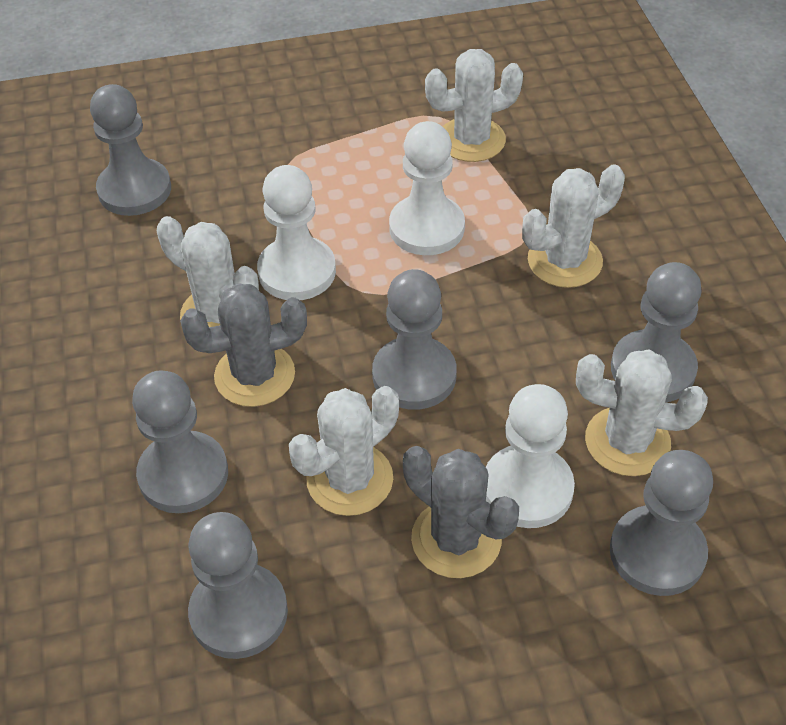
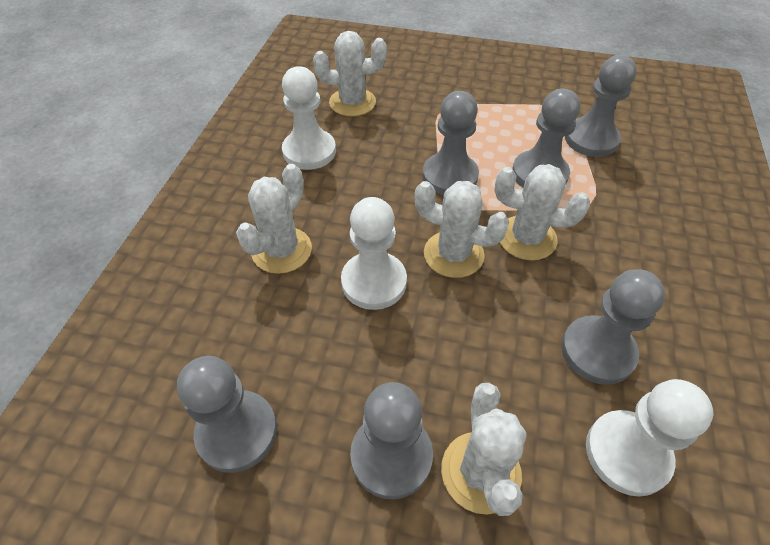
grey cactus: 2 -> 0

